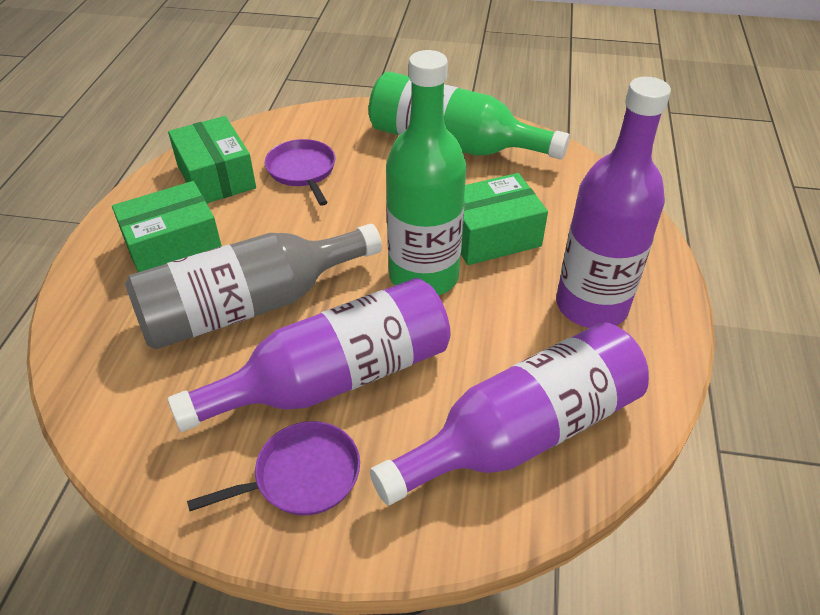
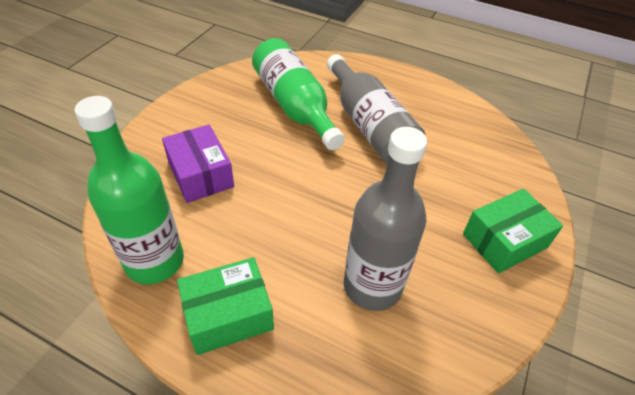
green box: 3 -> 2
grey bottle: 1 -> 2
purple bottle: 3 -> 0
purple box: 0 -> 1
purple pan: 2 -> 0

